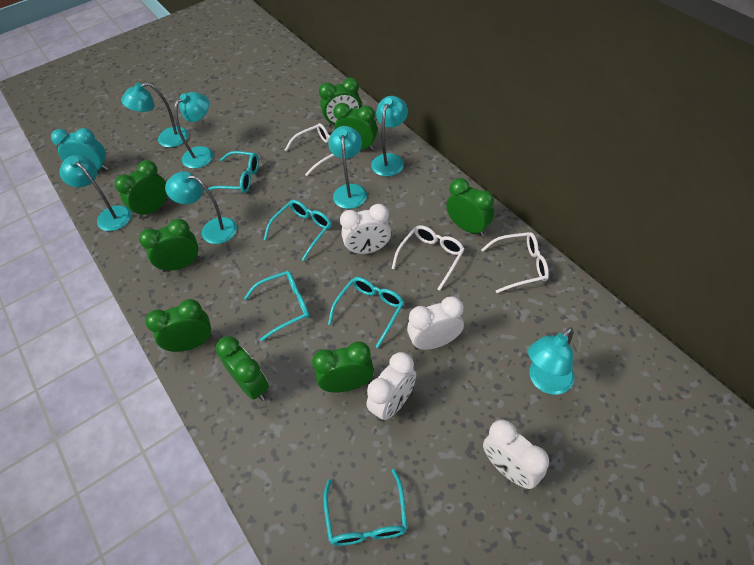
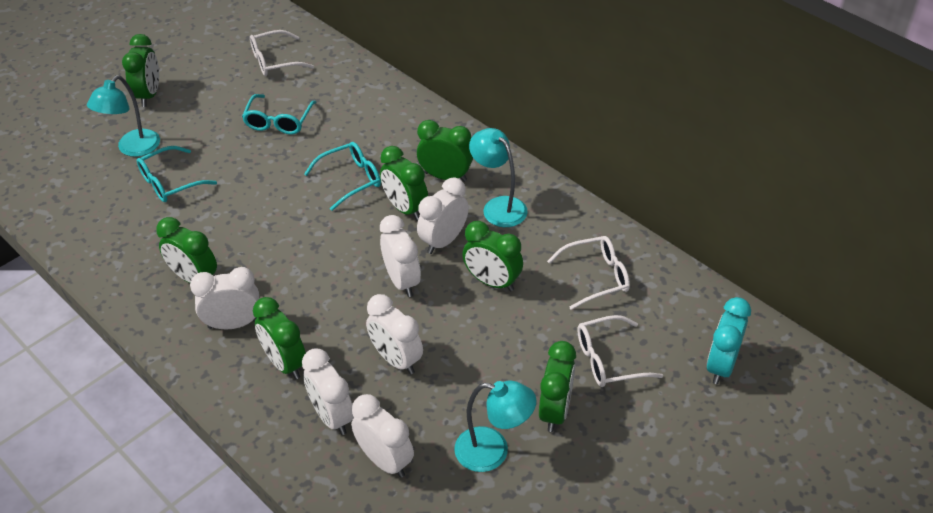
green clock: 8 -> 7
turquoise glasses: 5 -> 3
turquoise lamp: 7 -> 3
white clock: 4 -> 6

